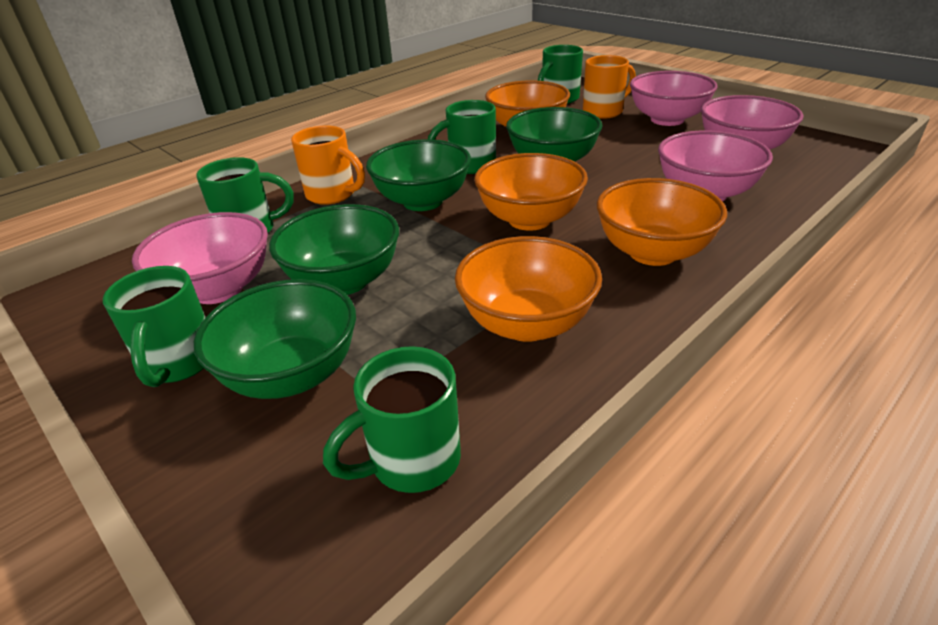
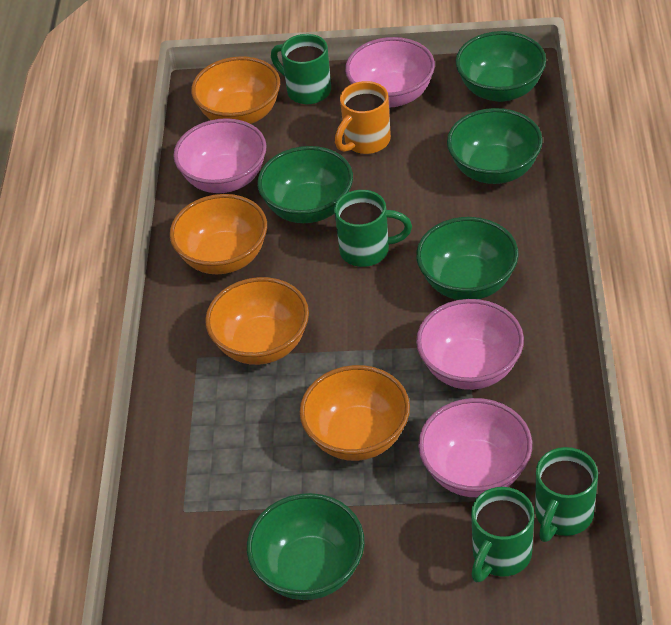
green bowl: 4 -> 5
green mug: 5 -> 4
orange mug: 2 -> 1

